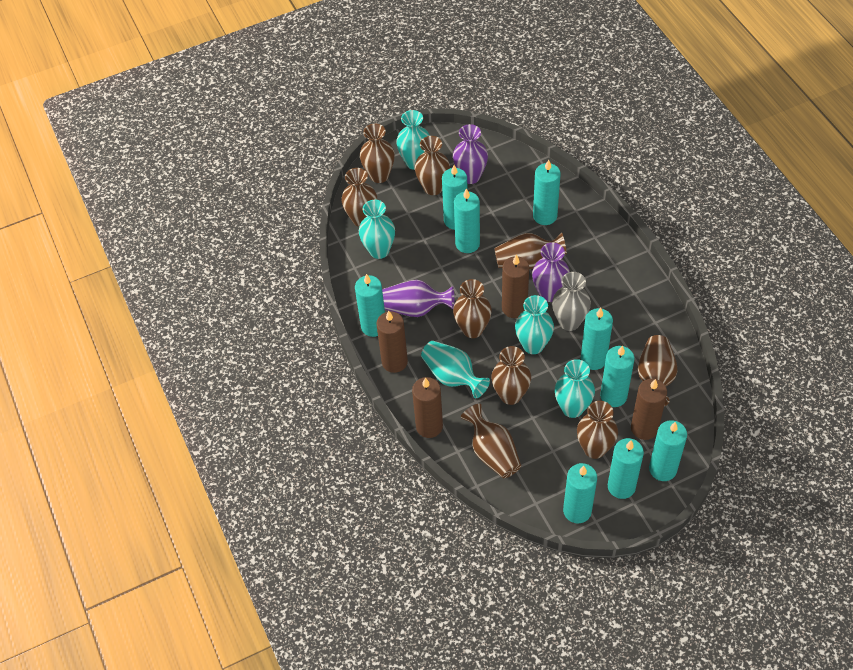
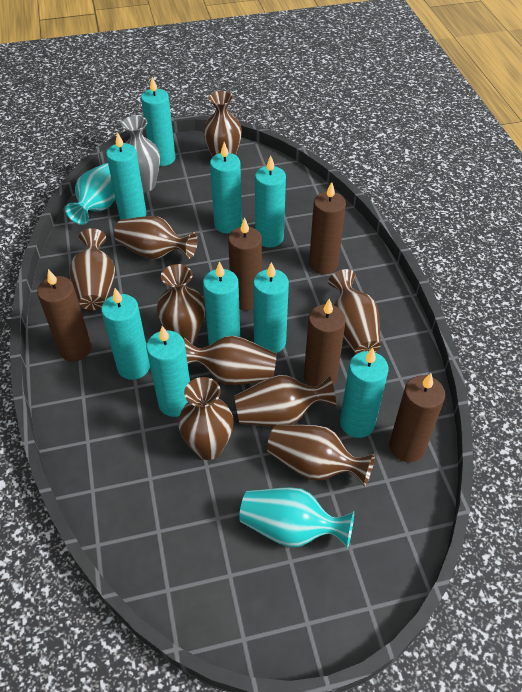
brown candle: 4 -> 5
purple vase: 3 -> 0
turquoise vase: 5 -> 2

